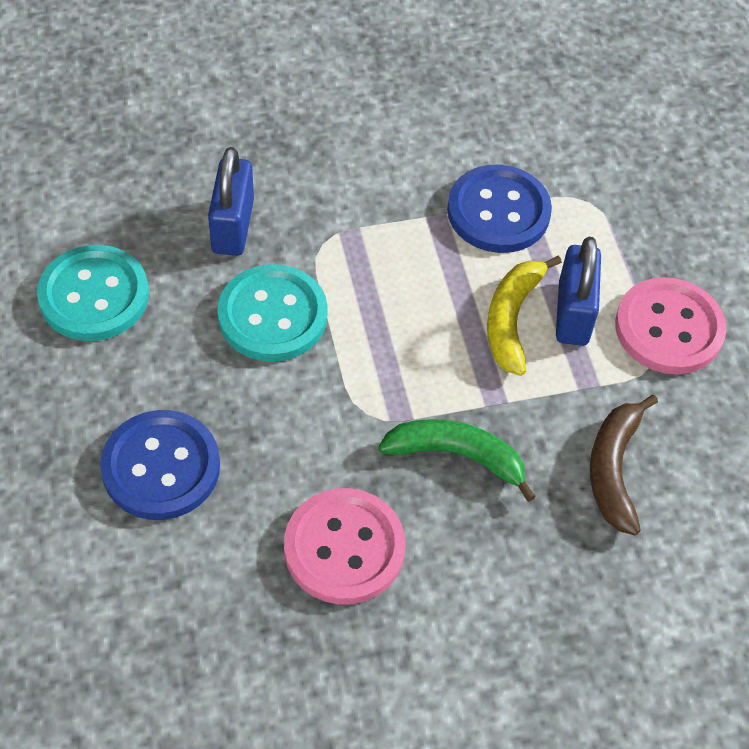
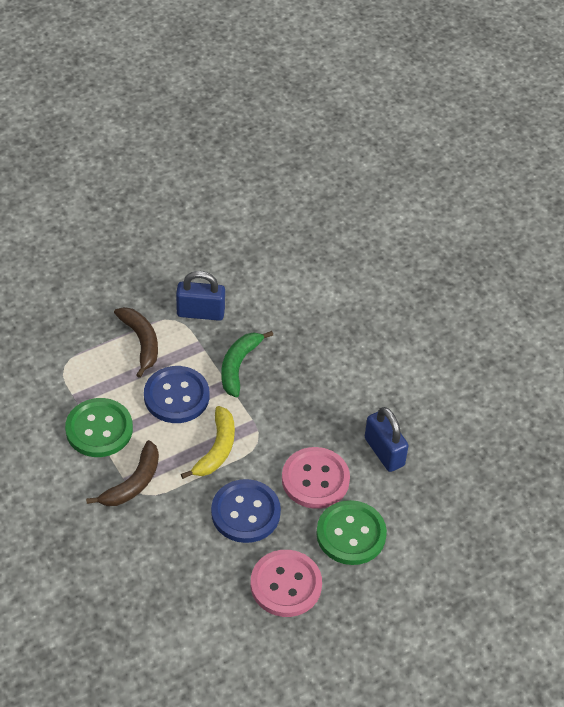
brown banana: 1 -> 2
green button: 0 -> 2
turquoise button: 2 -> 0

